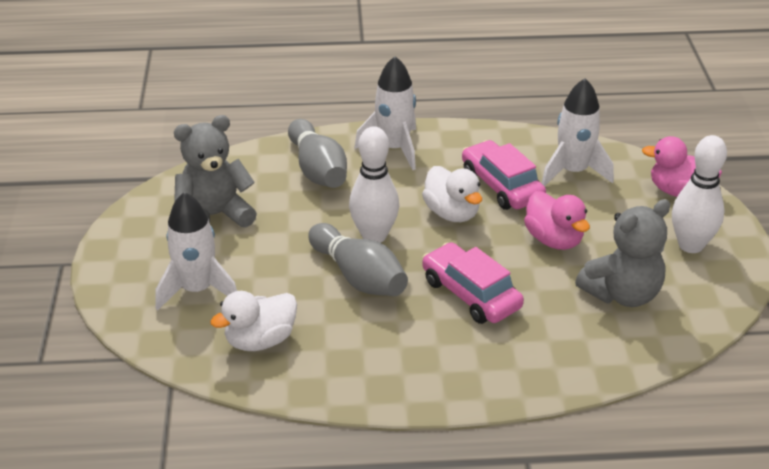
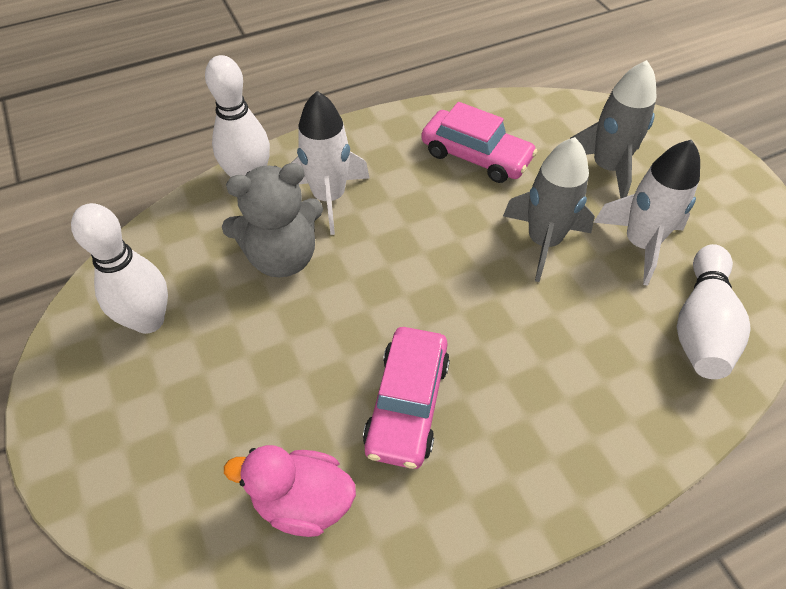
grey bowling pin: 2 -> 0
grey rocket: 0 -> 2
grey teddy bear: 2 -> 1
pink duck: 2 -> 1
white bowling pin: 2 -> 3
white duck: 2 -> 0
white rocket: 3 -> 2

